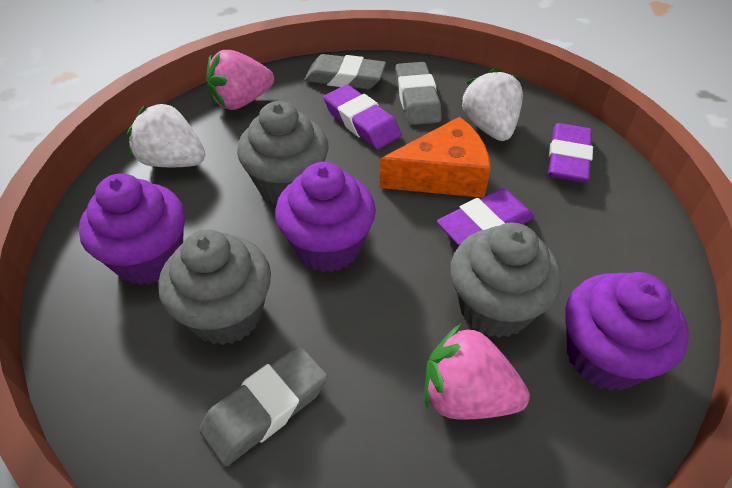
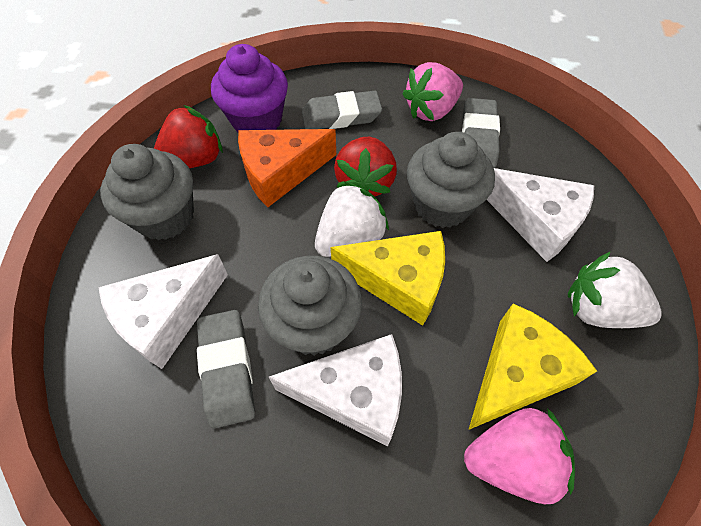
purple cupcake: 3 -> 1
purple eraser: 3 -> 0
red strawberry: 0 -> 2
white cheese: 0 -> 3
yellow cheese: 0 -> 2

